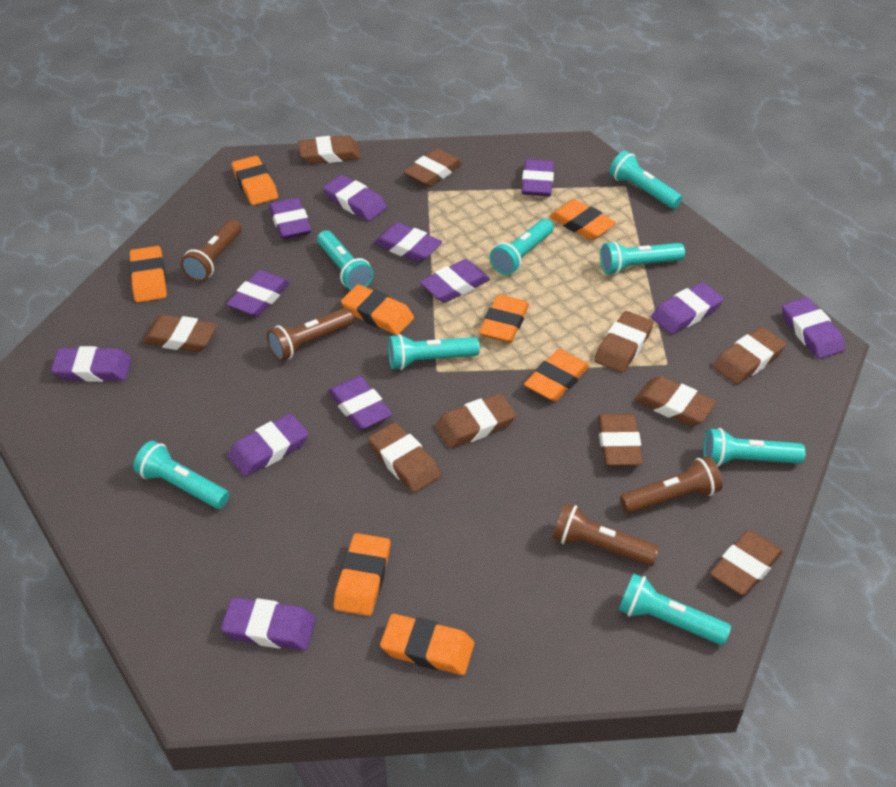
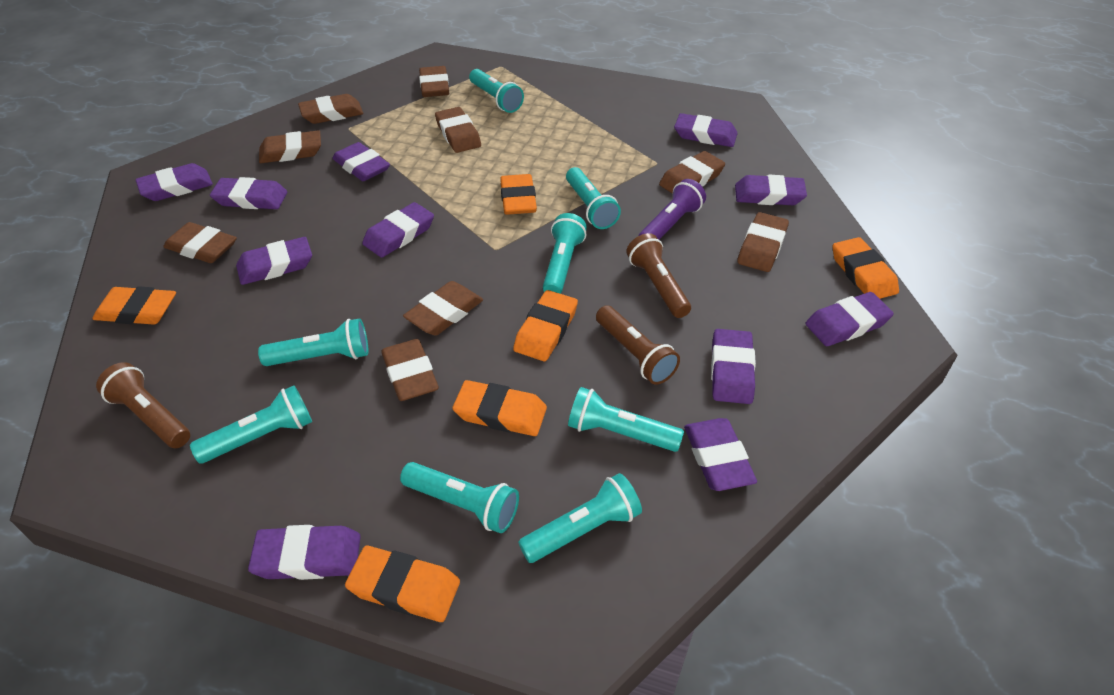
brown eraser: 10 -> 9
brown flashlight: 4 -> 3
orange eraser: 8 -> 6
purple eraser: 12 -> 11
purple flashlight: 0 -> 1

